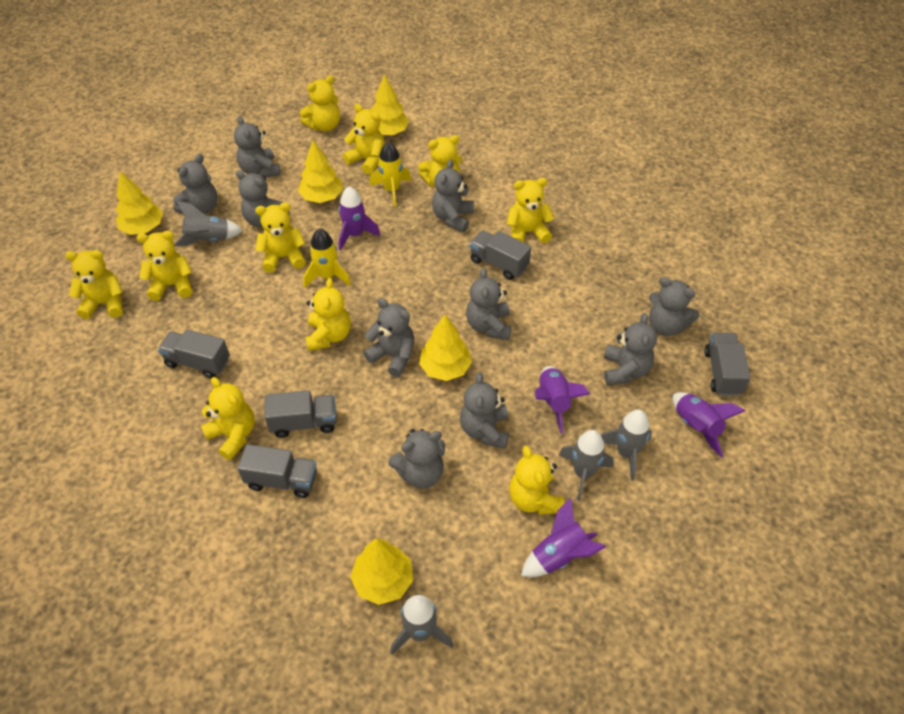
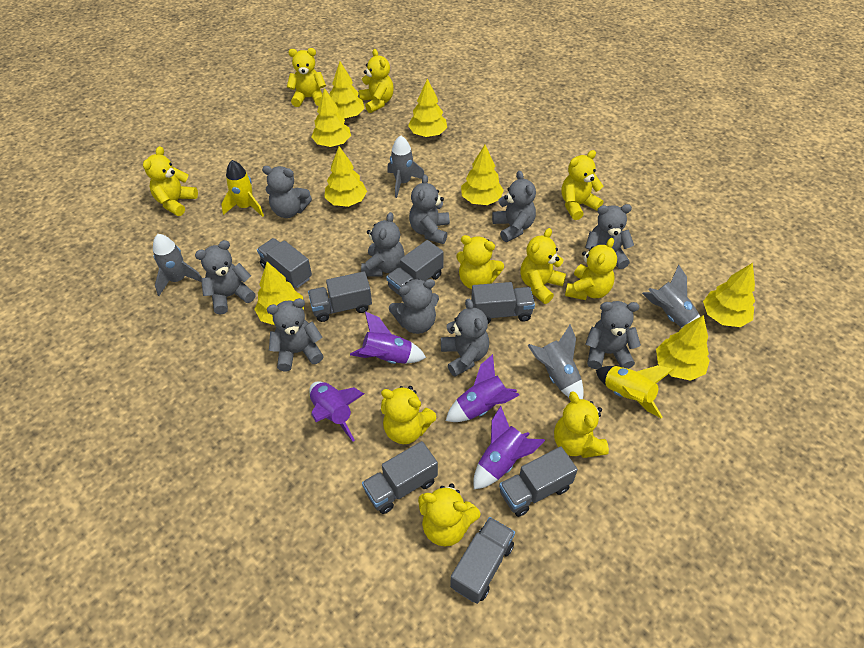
grey truck: 5 -> 7
yellow tree: 5 -> 8

